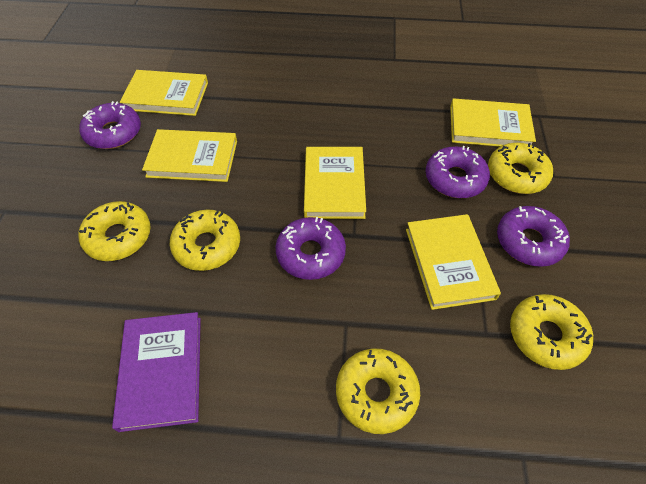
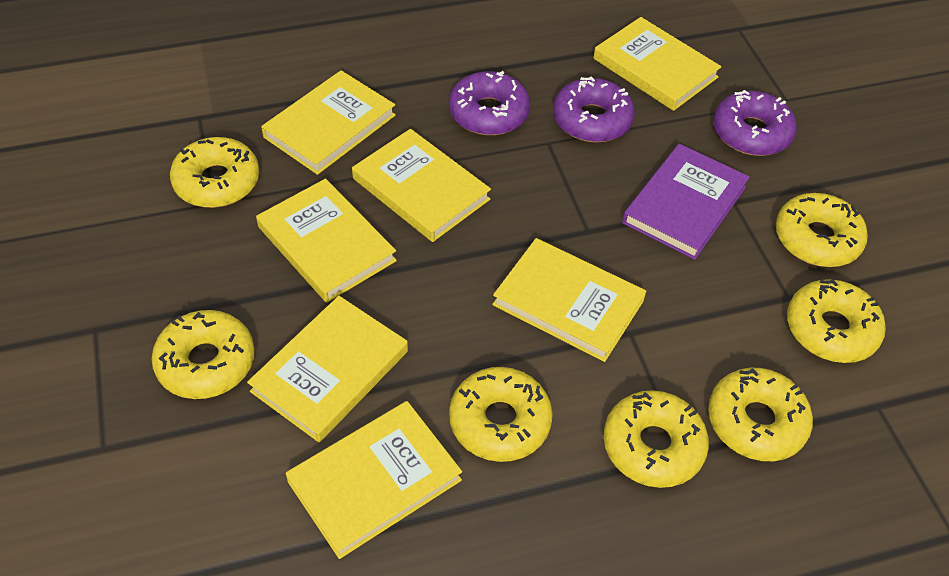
purple donut: 4 -> 3
yellow book: 5 -> 7
yellow donut: 5 -> 7

